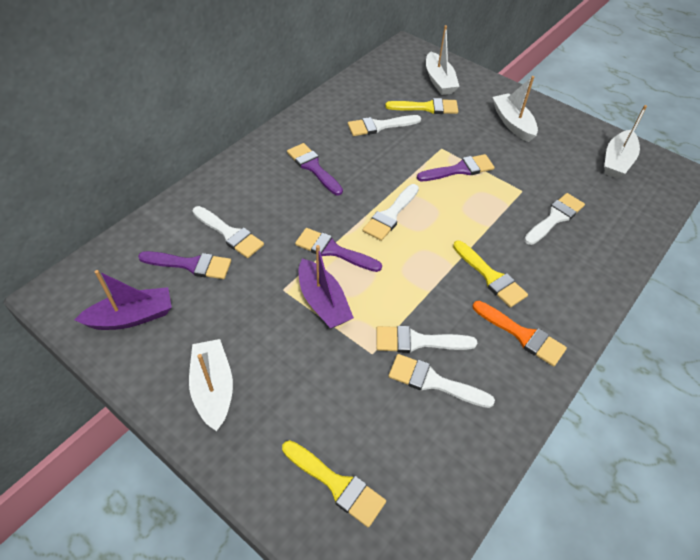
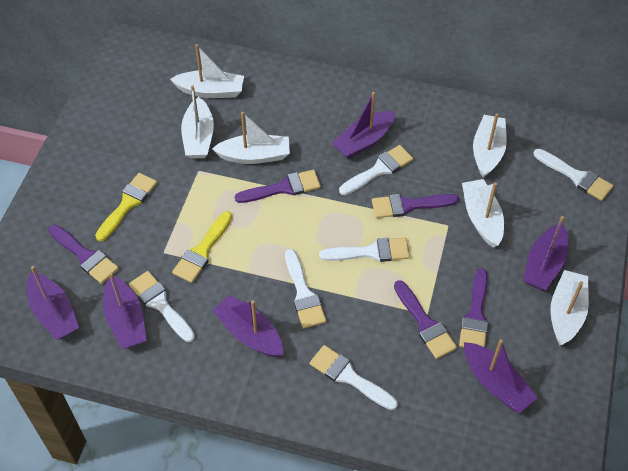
orange brush: 1 -> 0
purple boat: 2 -> 6
purple brush: 4 -> 5
white boat: 4 -> 6
yellow brush: 3 -> 2

